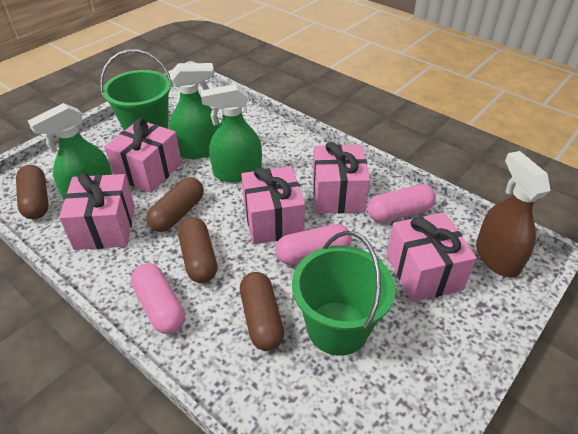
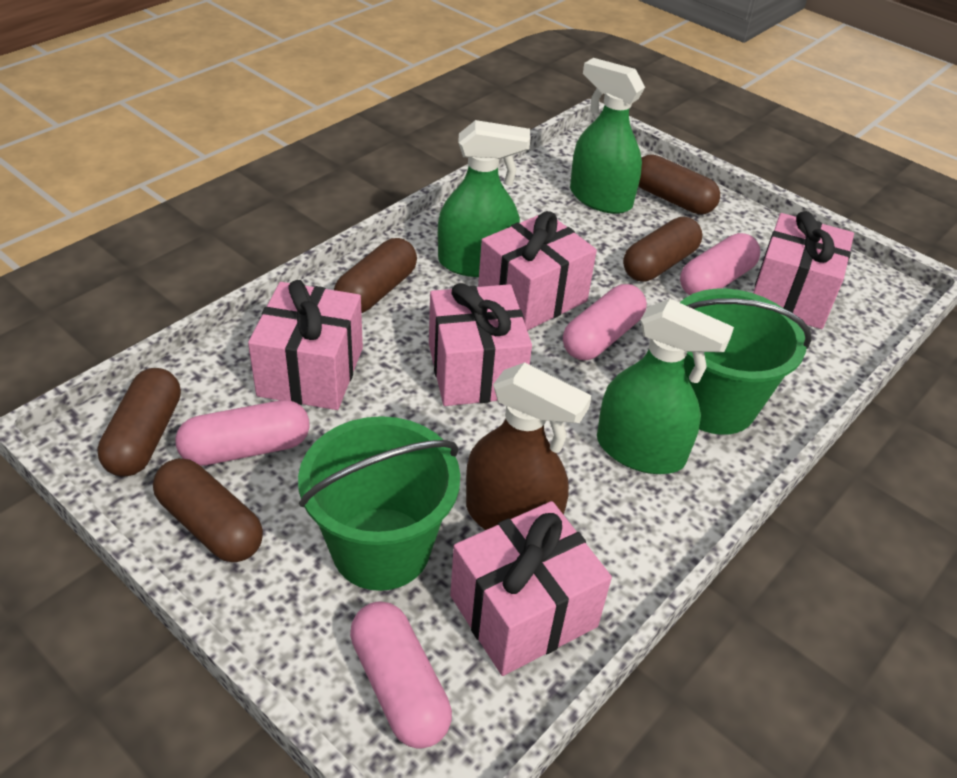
brown capsule: 4 -> 5
pink capsule: 3 -> 4

